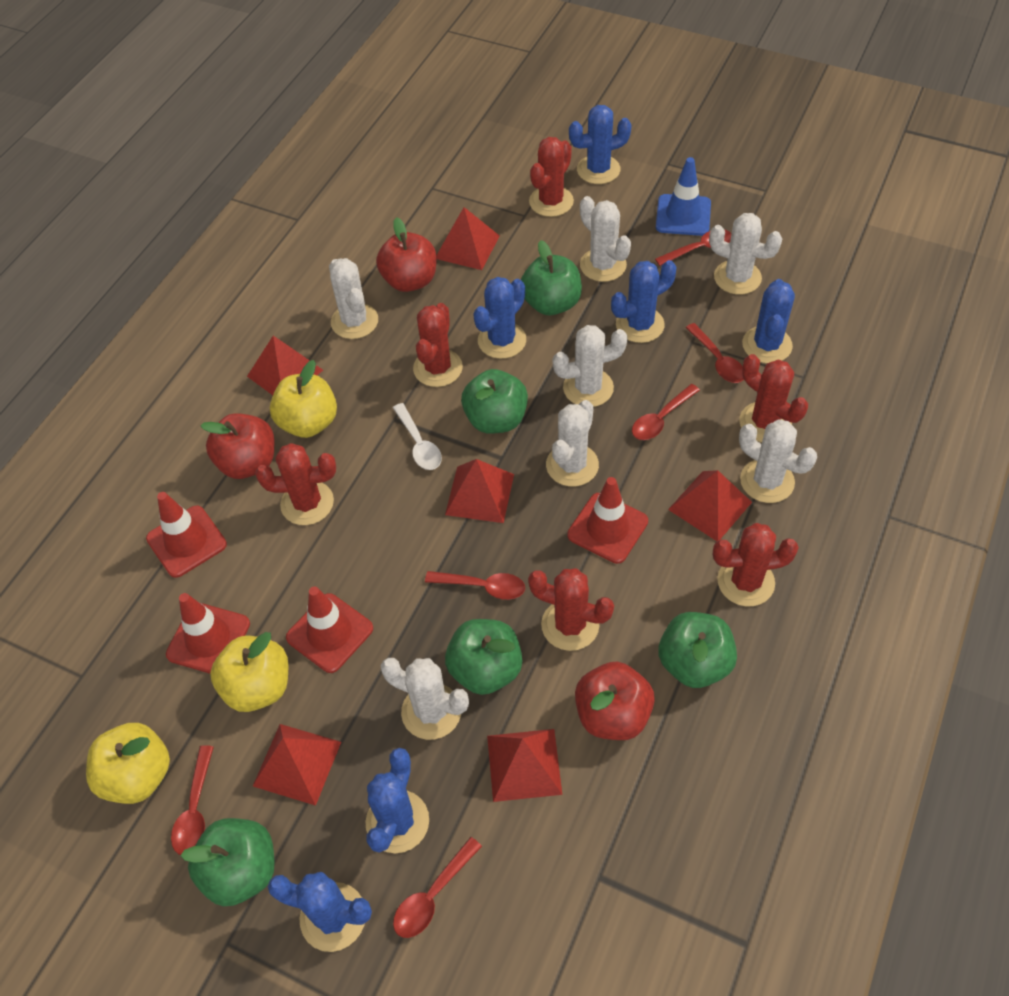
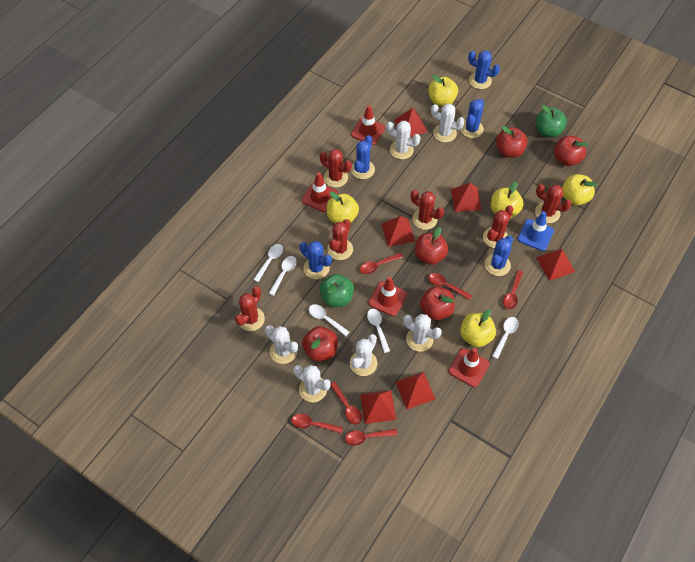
blue cactus: 6 -> 5
green apple: 5 -> 2
red apple: 3 -> 5
white cactus: 7 -> 6
white spoon: 1 -> 5
yellow apple: 3 -> 5

